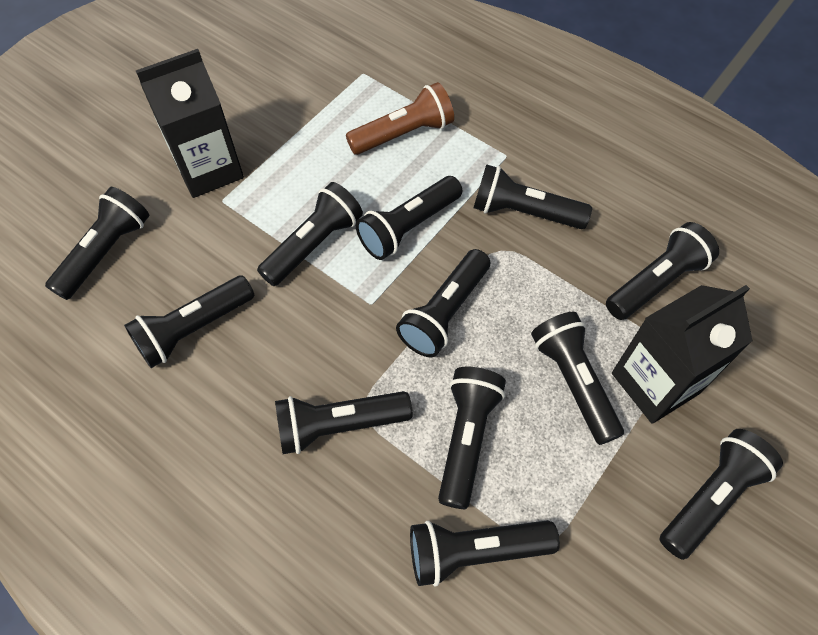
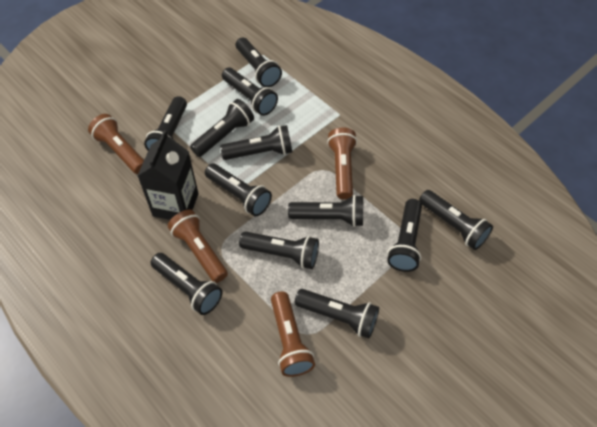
black carton: 2 -> 1
brown flashlight: 1 -> 4

